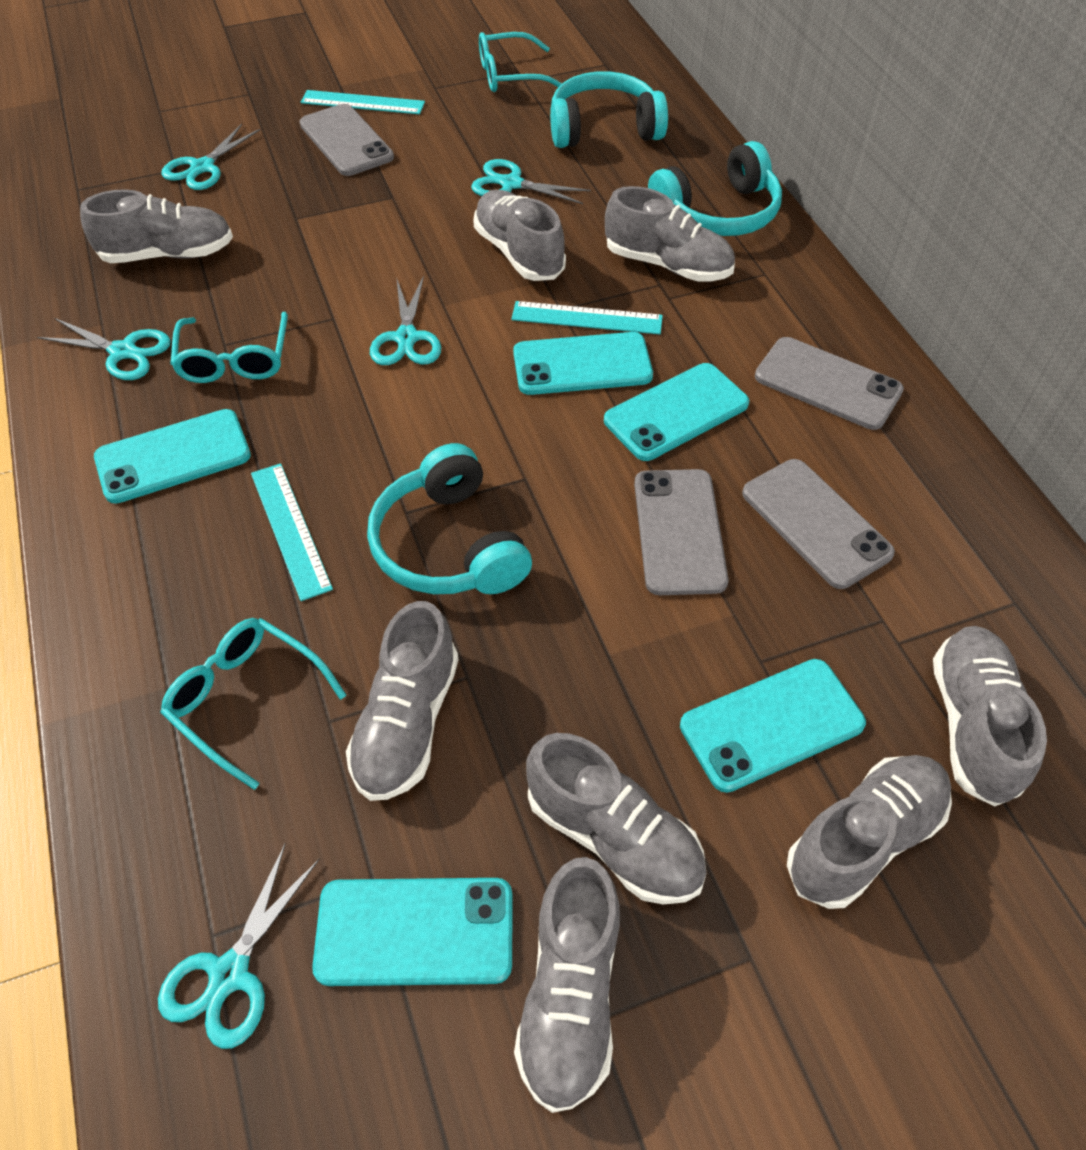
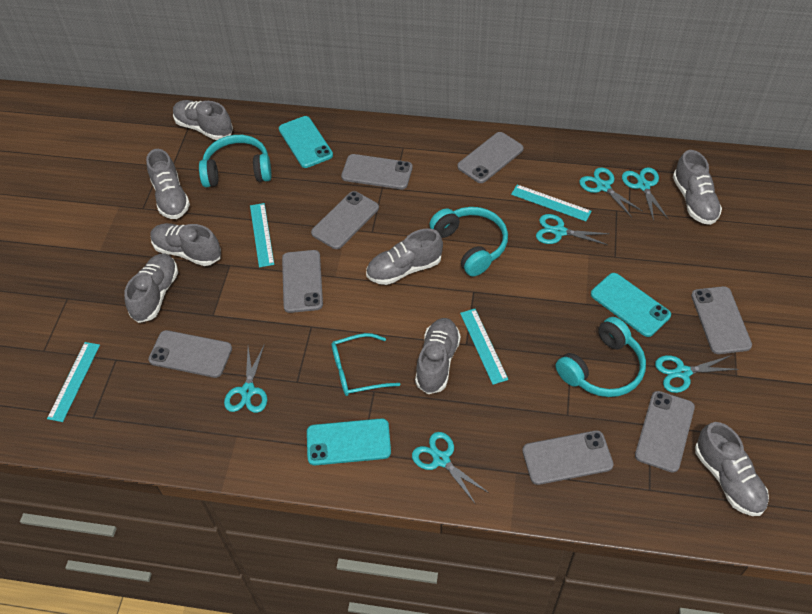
grey phone: 4 -> 8
turquoise glasses: 3 -> 1
turquoise phone: 5 -> 3
turquoise ruler: 3 -> 4
turquoise scissors: 5 -> 6

